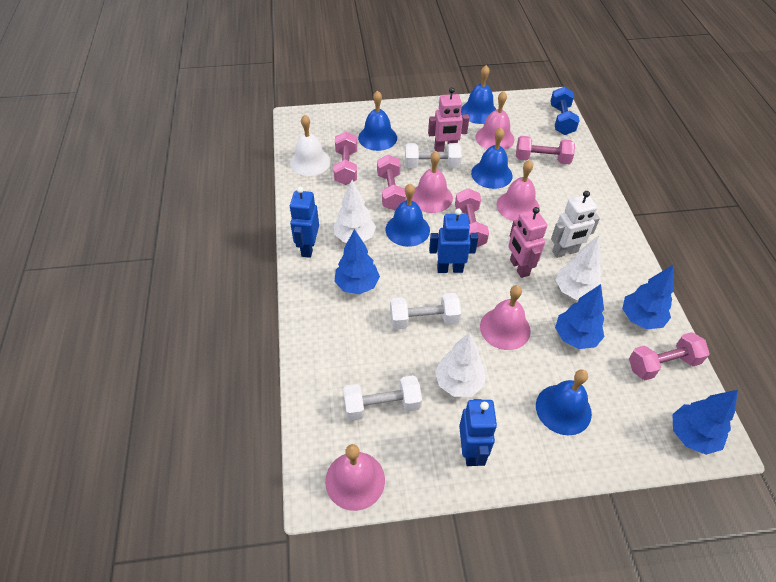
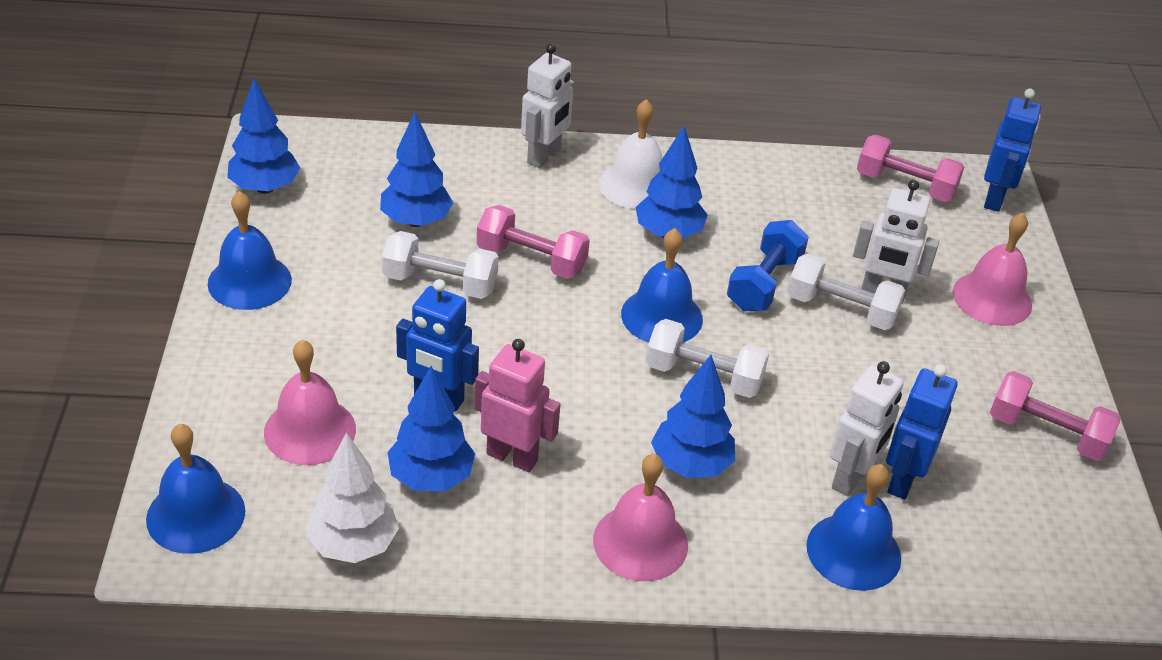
blue bell: 5 -> 4
blue tree: 4 -> 5
pink bell: 5 -> 3
pink dumbbell: 5 -> 3
pink robot: 2 -> 1
white robot: 1 -> 3
white tree: 3 -> 1

